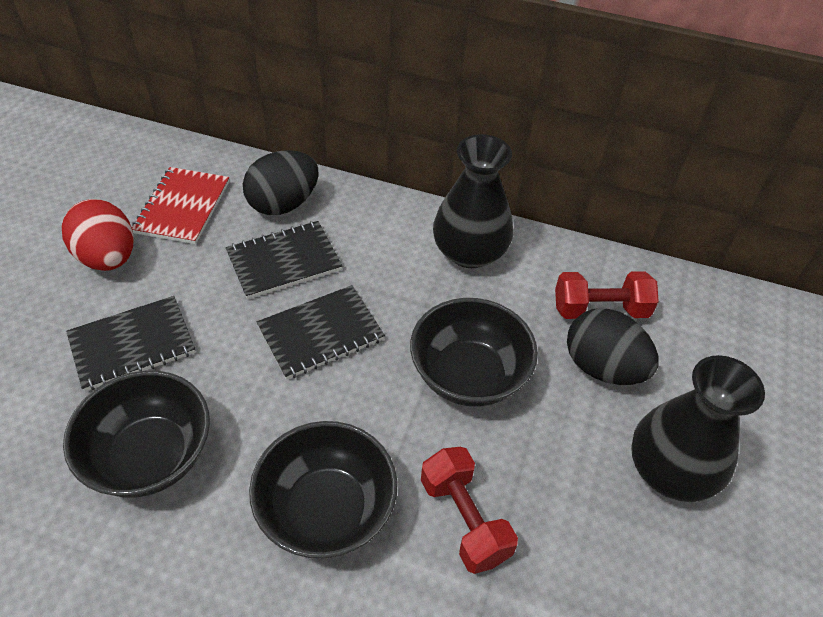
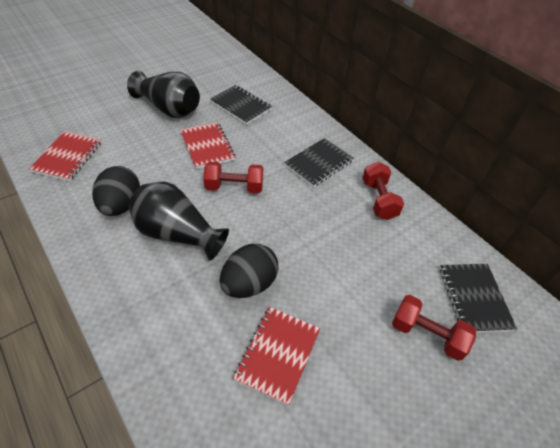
black bowl: 3 -> 0
red dumbbell: 2 -> 3
red egg: 1 -> 0
red notebook: 1 -> 3

